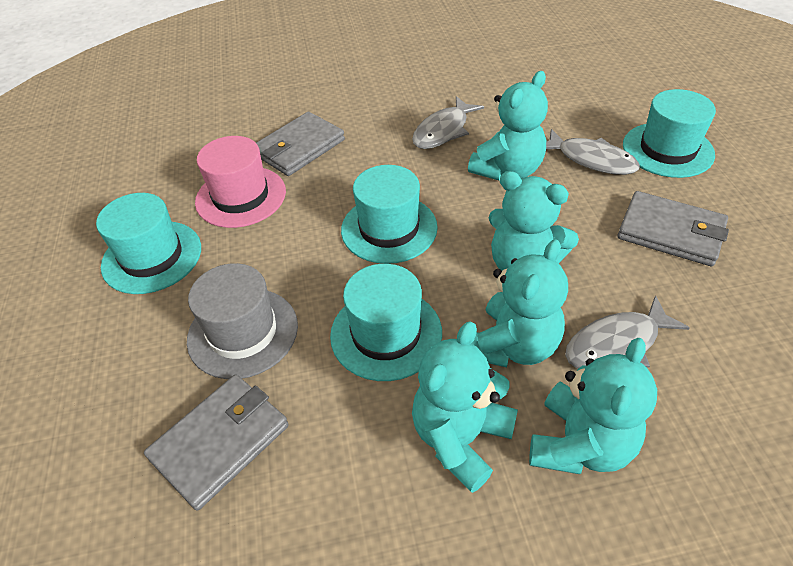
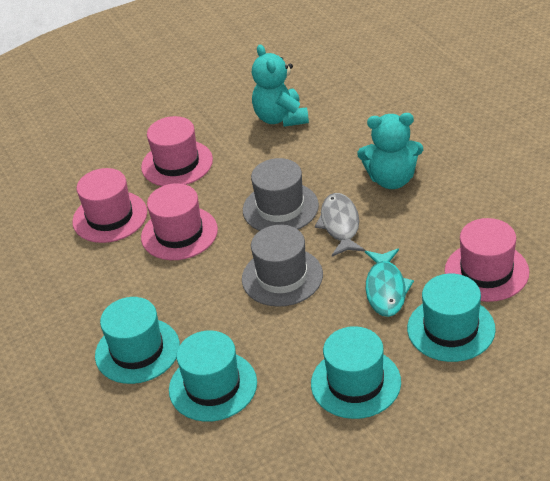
grey fish: 3 -> 1
grey hat: 1 -> 2
grey wallet: 3 -> 0
pink hat: 1 -> 4
turquoise fish: 0 -> 1
turquoise teddy bear: 5 -> 2

